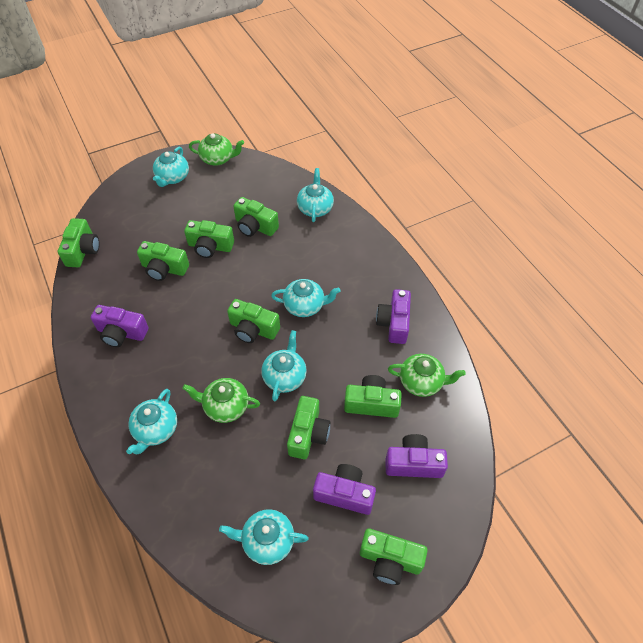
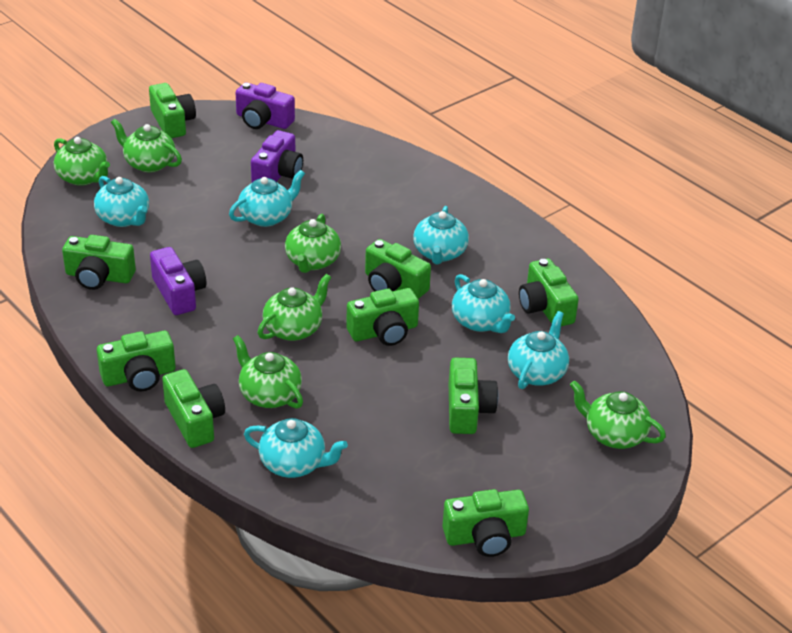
green camera: 8 -> 9
green teapot: 3 -> 6
purple camera: 4 -> 3

